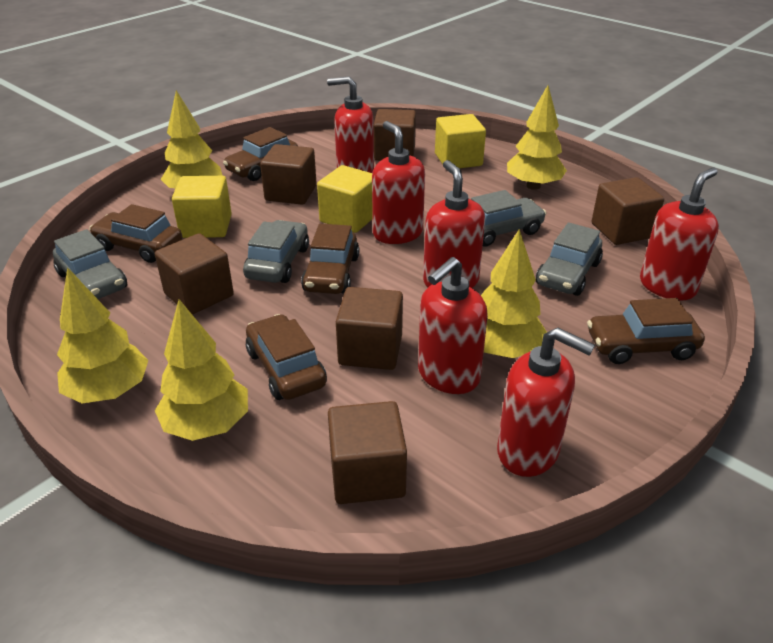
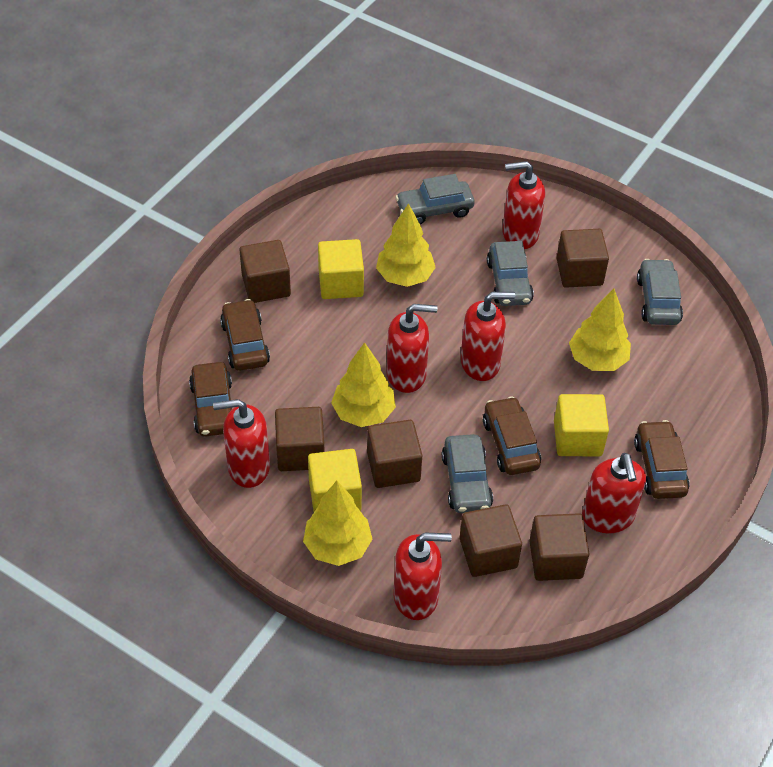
brown car: 5 -> 4
yellow tree: 5 -> 4

